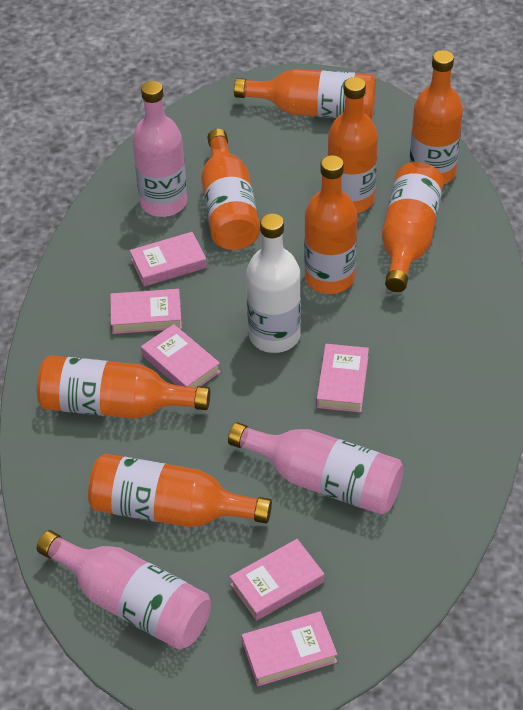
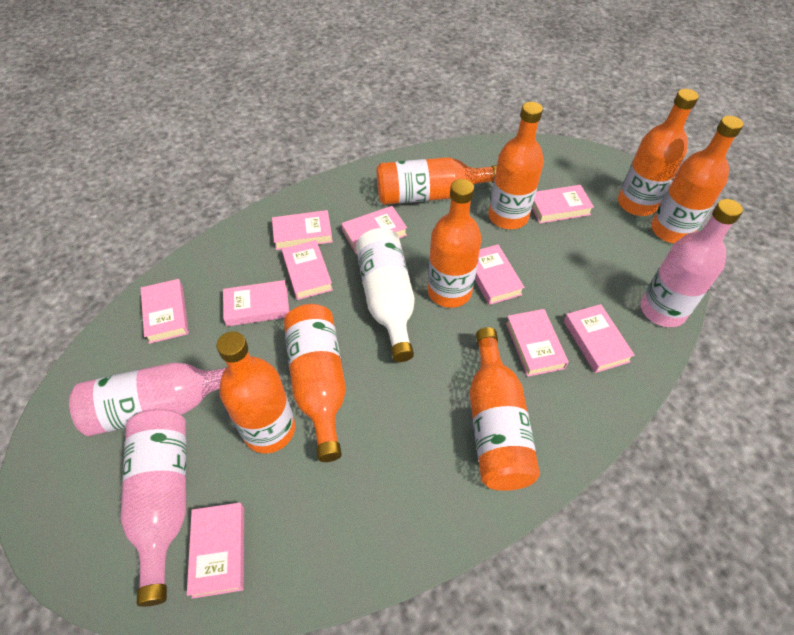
pink book: 6 -> 10

